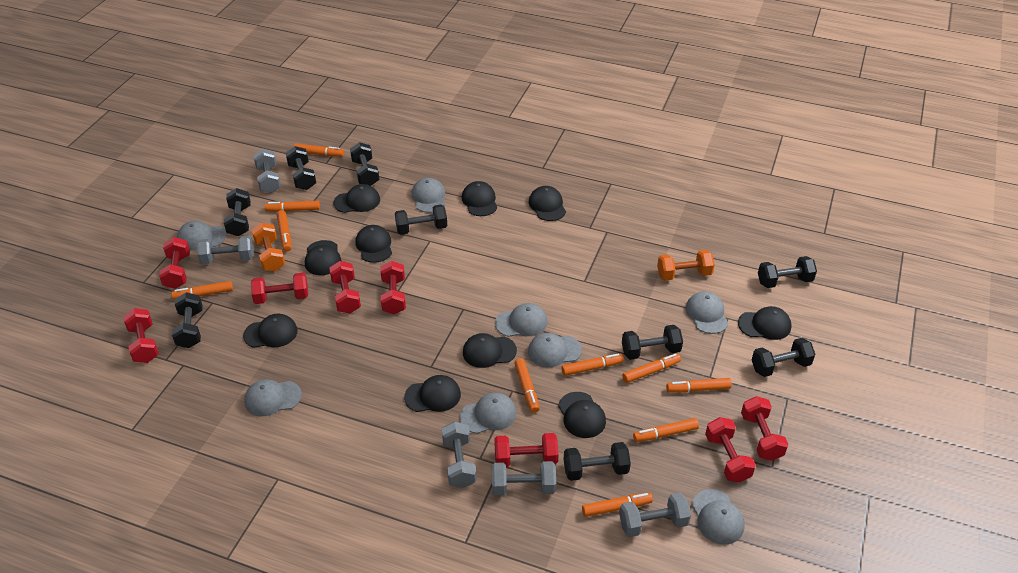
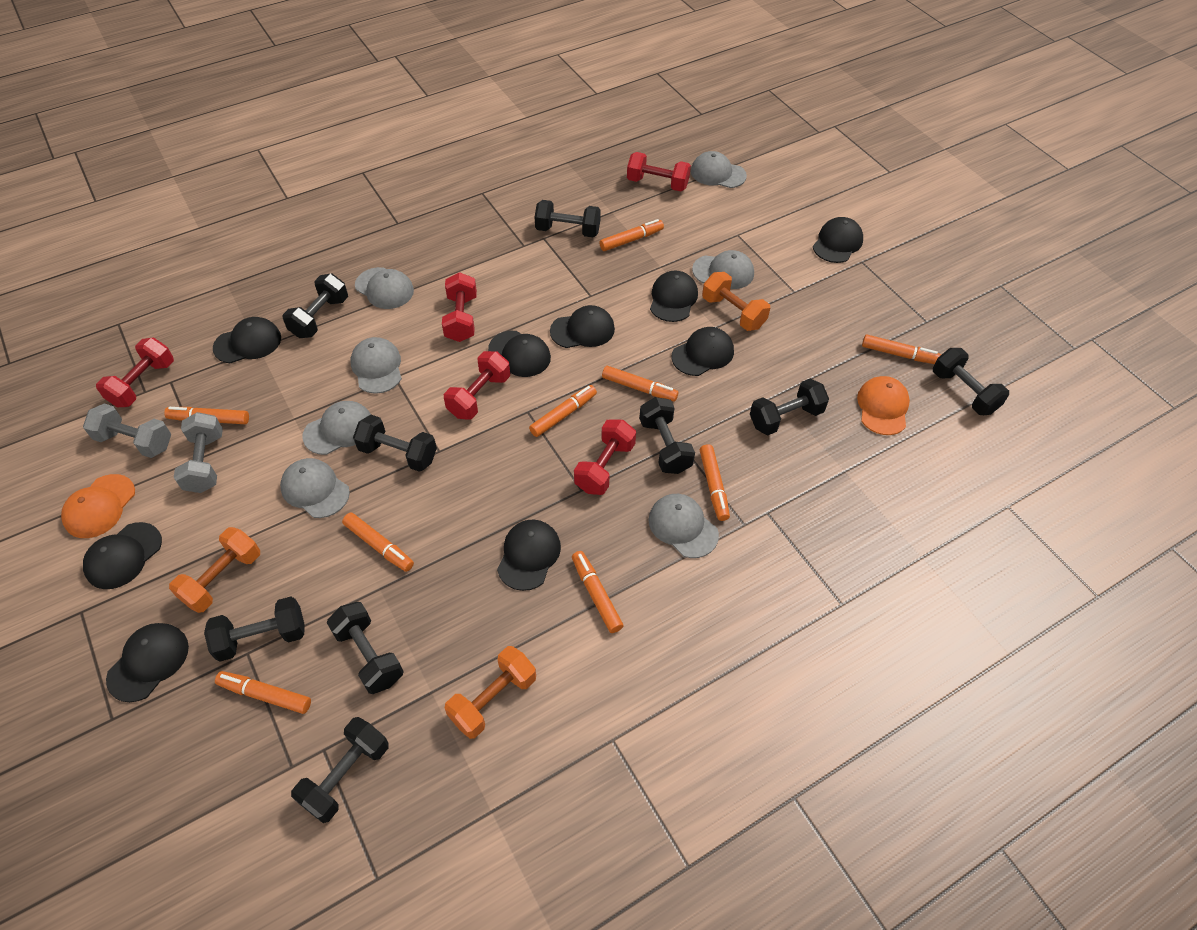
black cap: 10 -> 9
grey cap: 8 -> 7
grey dumbbell: 5 -> 2
orange cap: 0 -> 2
orange dumbbell: 2 -> 3
orange marker: 10 -> 9
red dumbbell: 8 -> 5

